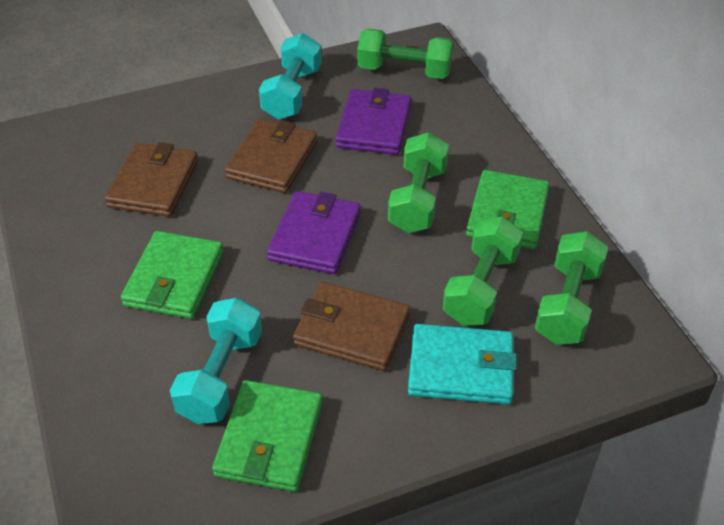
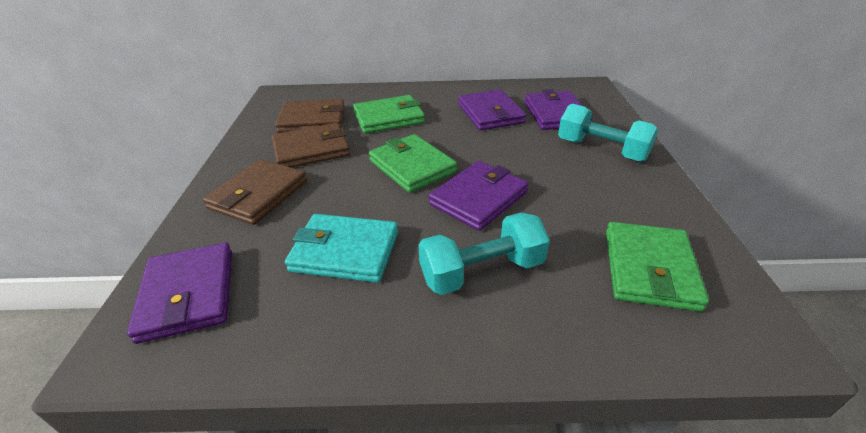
green dumbbell: 4 -> 0
purple wallet: 2 -> 4

